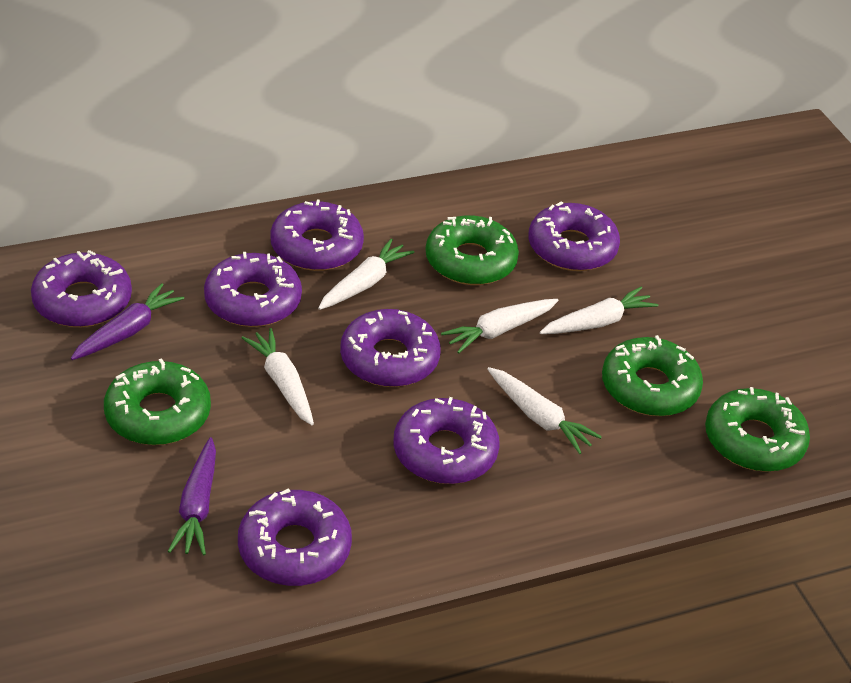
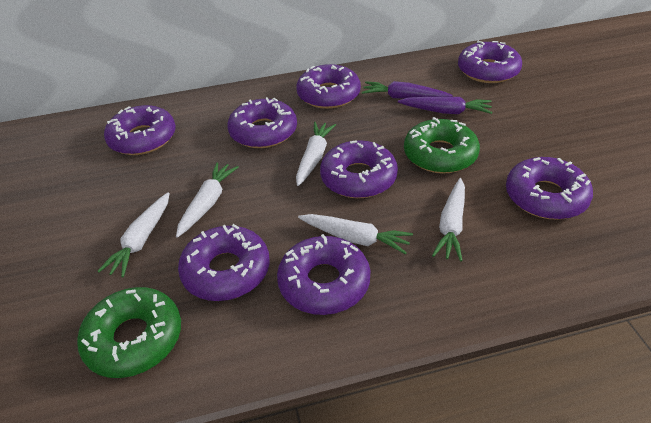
green donut: 4 -> 2
purple donut: 7 -> 8

